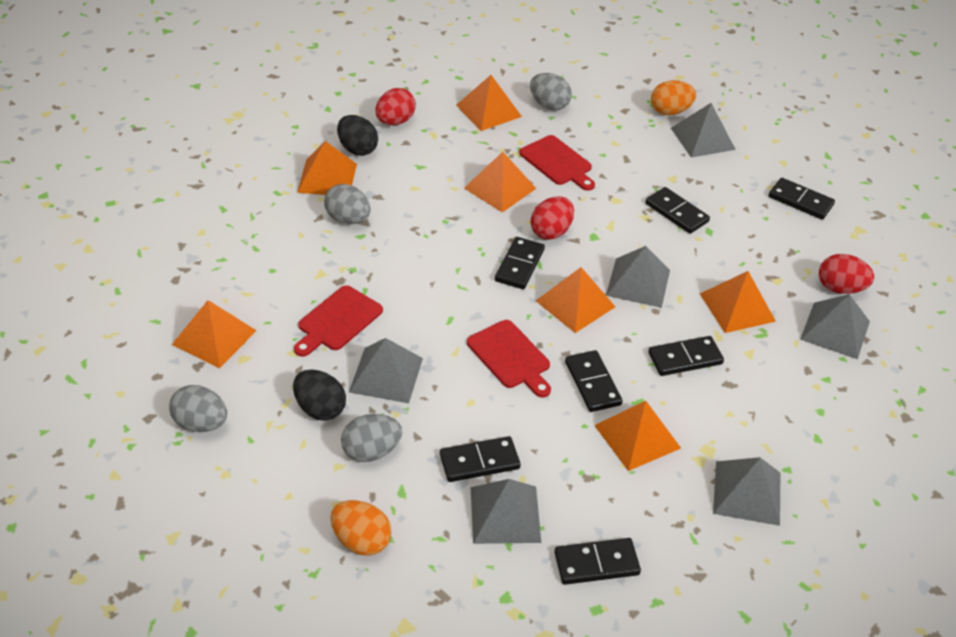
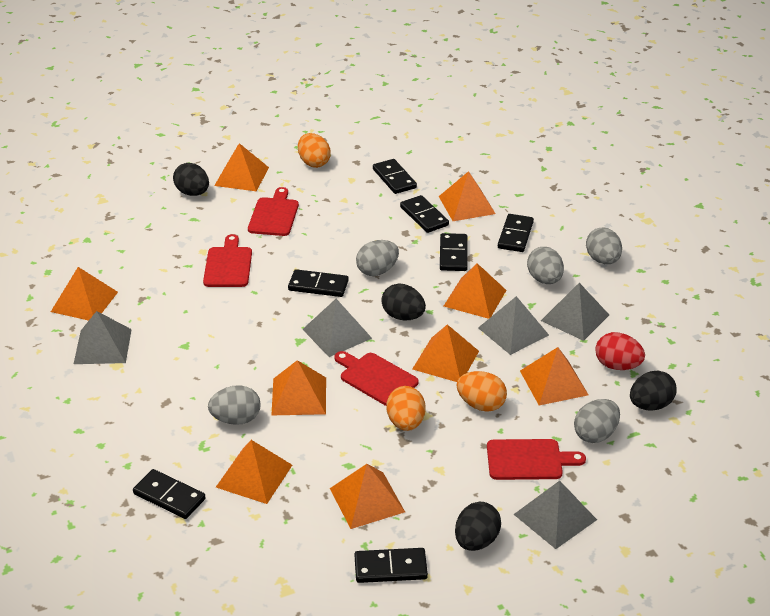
black egg: 2 -> 4
grey egg: 4 -> 5
grey pyramid: 6 -> 5
orange egg: 2 -> 3
orange pyramid: 7 -> 9
red cutting board: 3 -> 4
red egg: 3 -> 1

